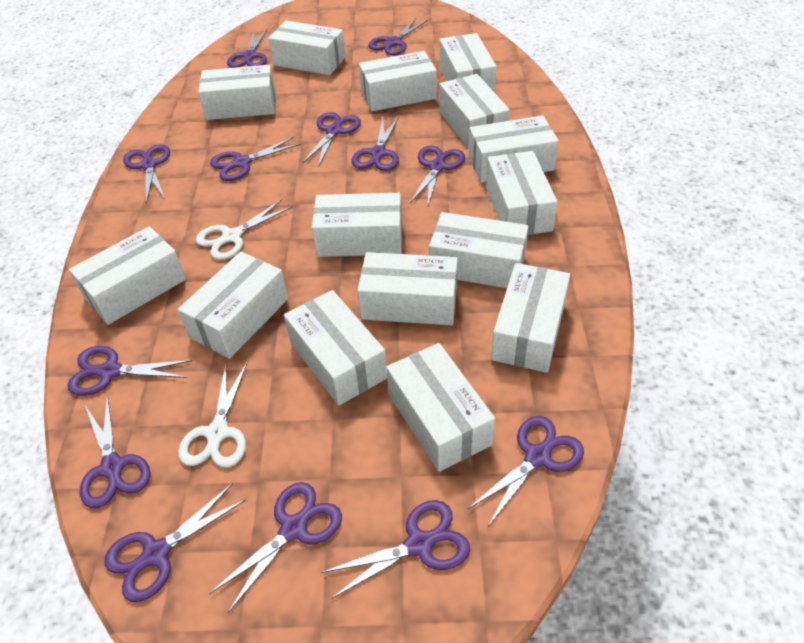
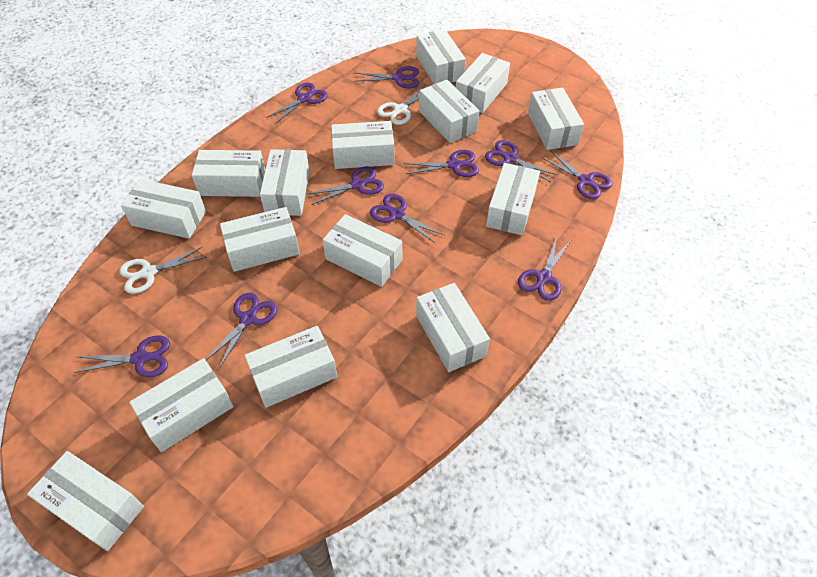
purple scissors: 13 -> 10

